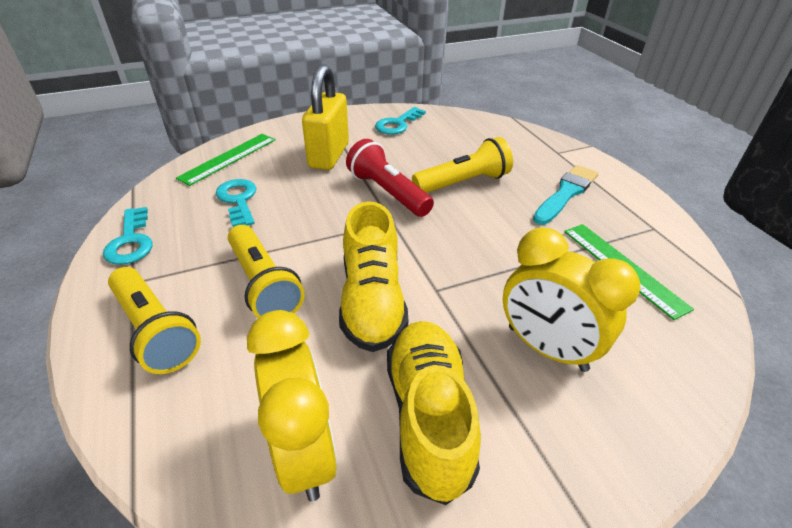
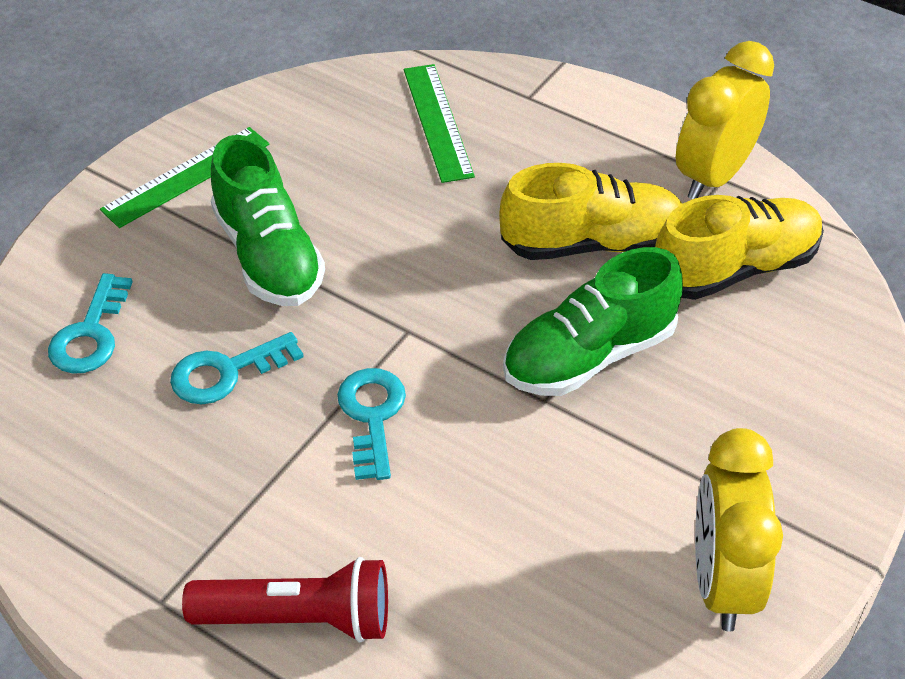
green shoe: 0 -> 2
turquoise brush: 1 -> 0
yellow flashlight: 3 -> 0
yellow padlock: 1 -> 0

